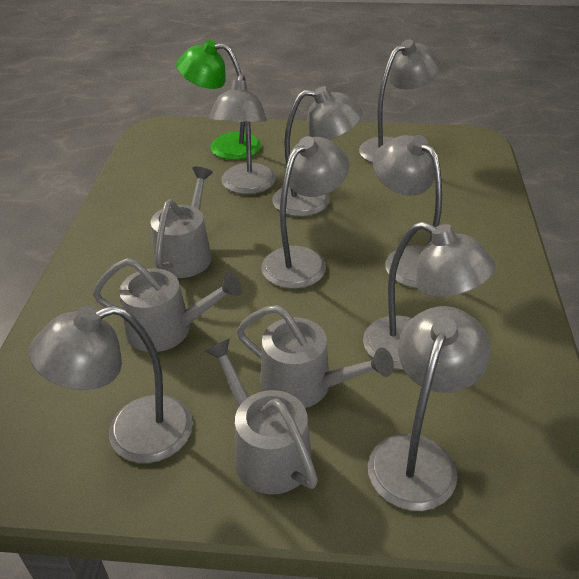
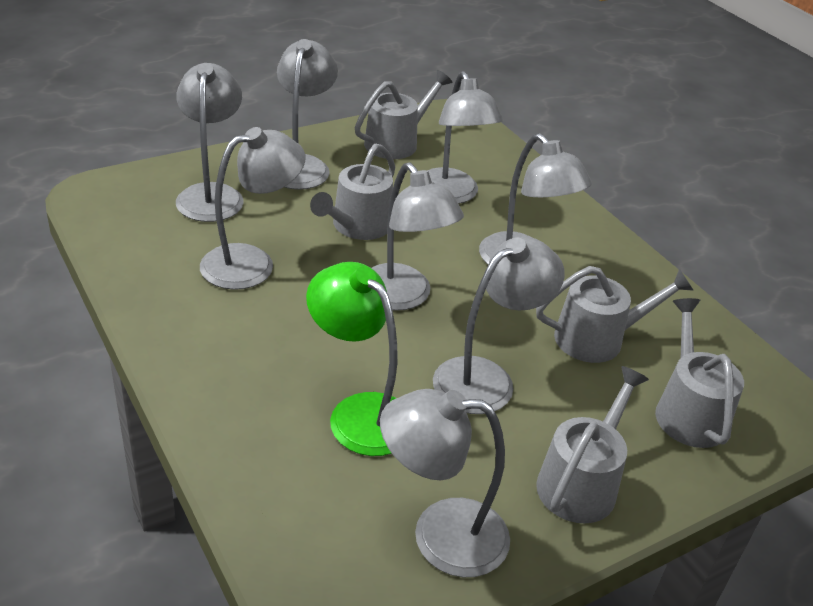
grey watering can: 4 -> 5

